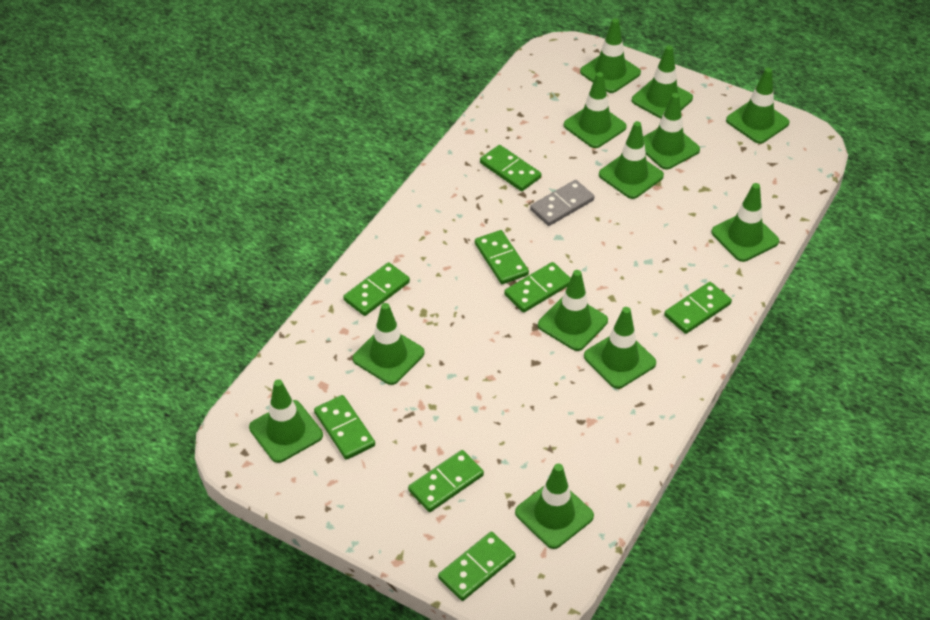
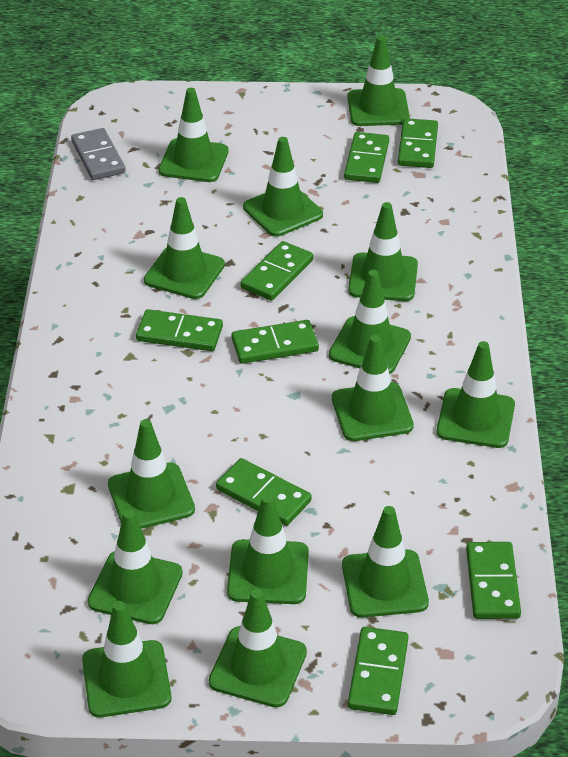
green traffic cone: 12 -> 14

